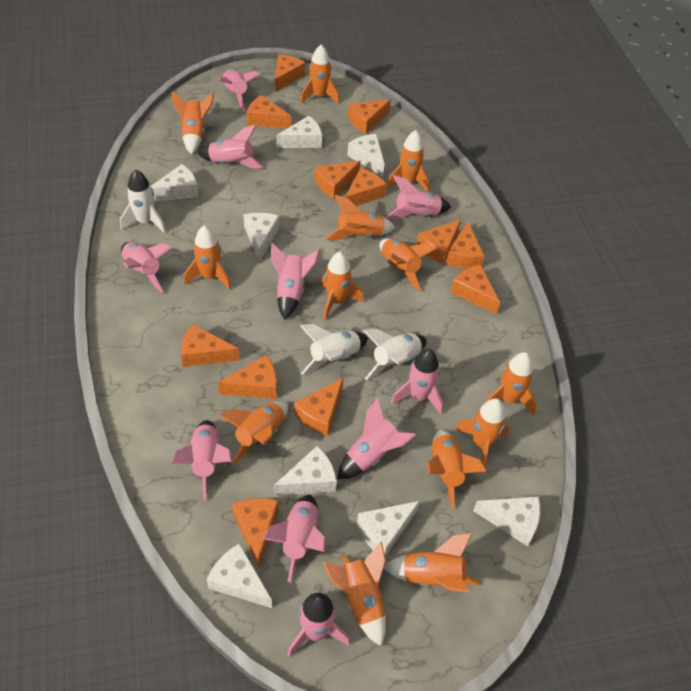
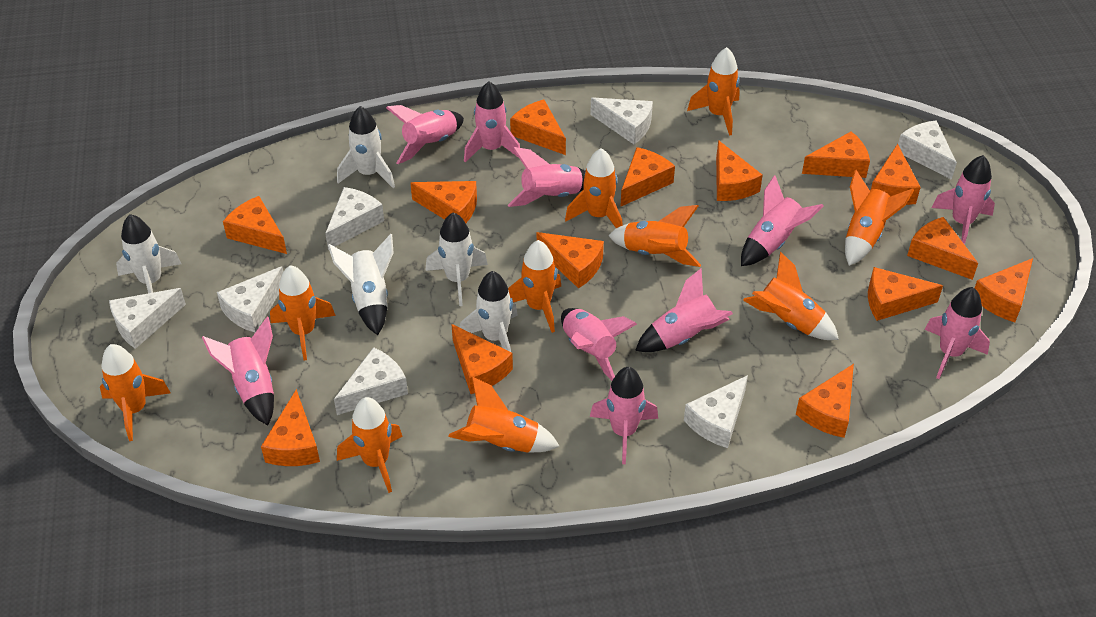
orange cheese: 12 -> 14
orange rocket: 13 -> 10
white cheese: 8 -> 7
white rocket: 3 -> 5

